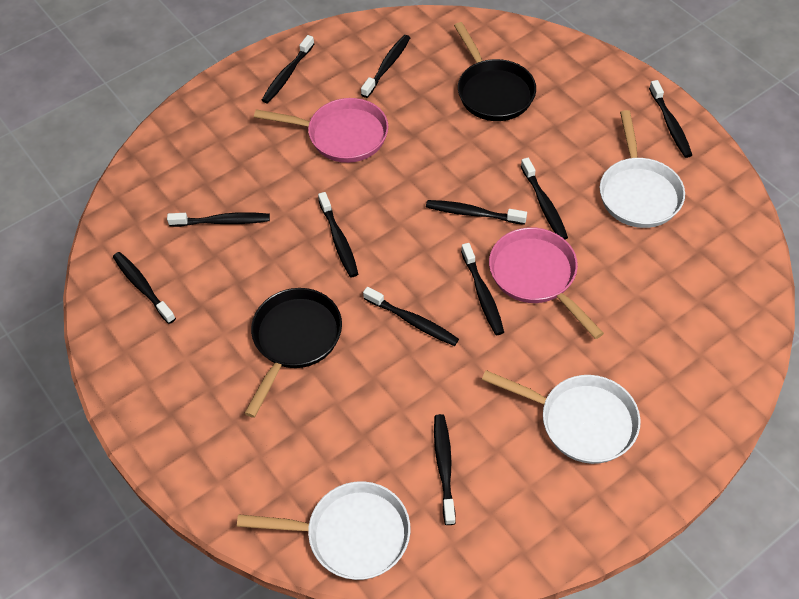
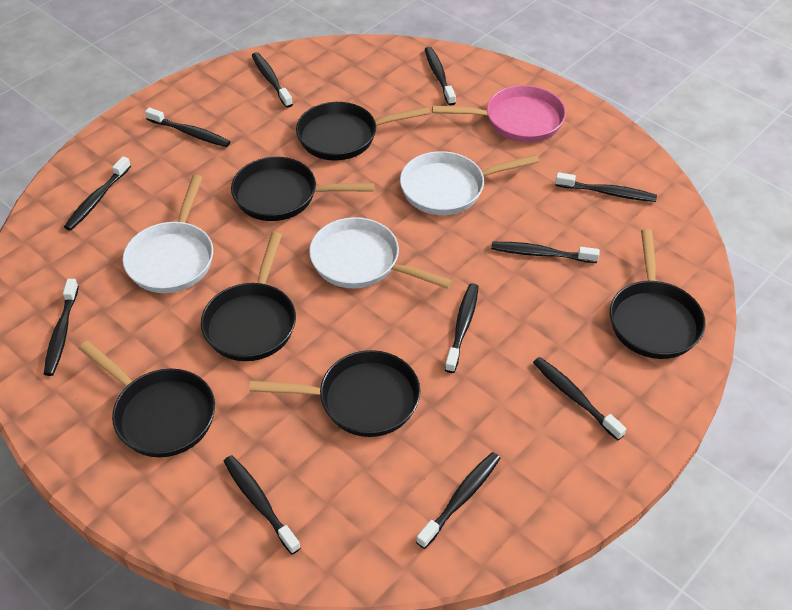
black pan: 2 -> 6
pink pan: 2 -> 1

